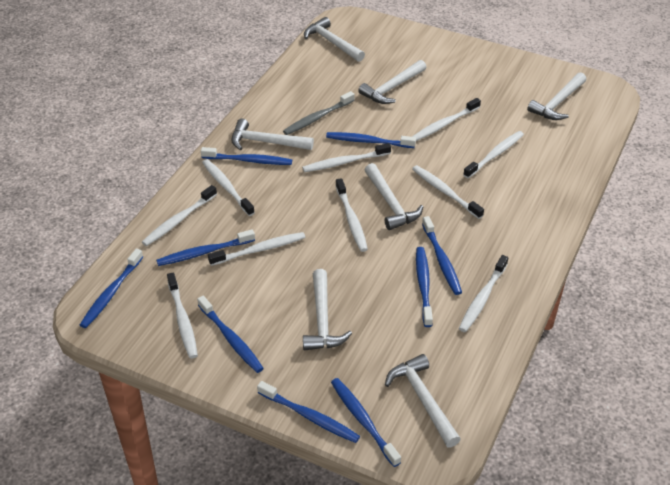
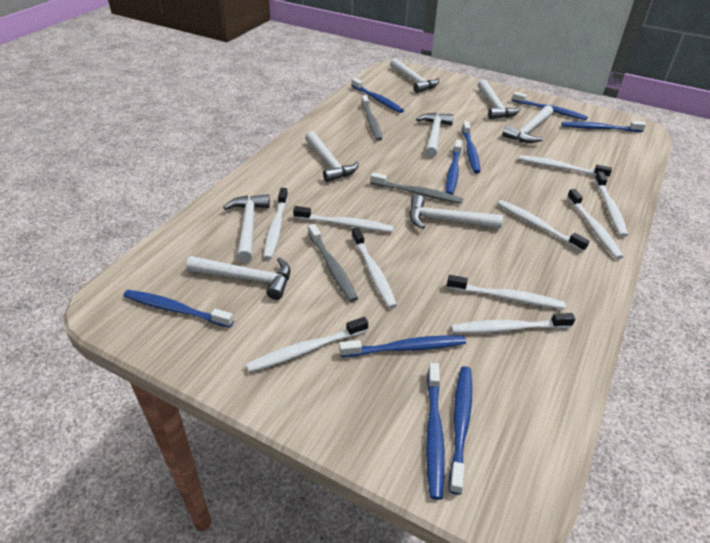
grey toothbrush: 1 -> 3
white hammer: 7 -> 8

